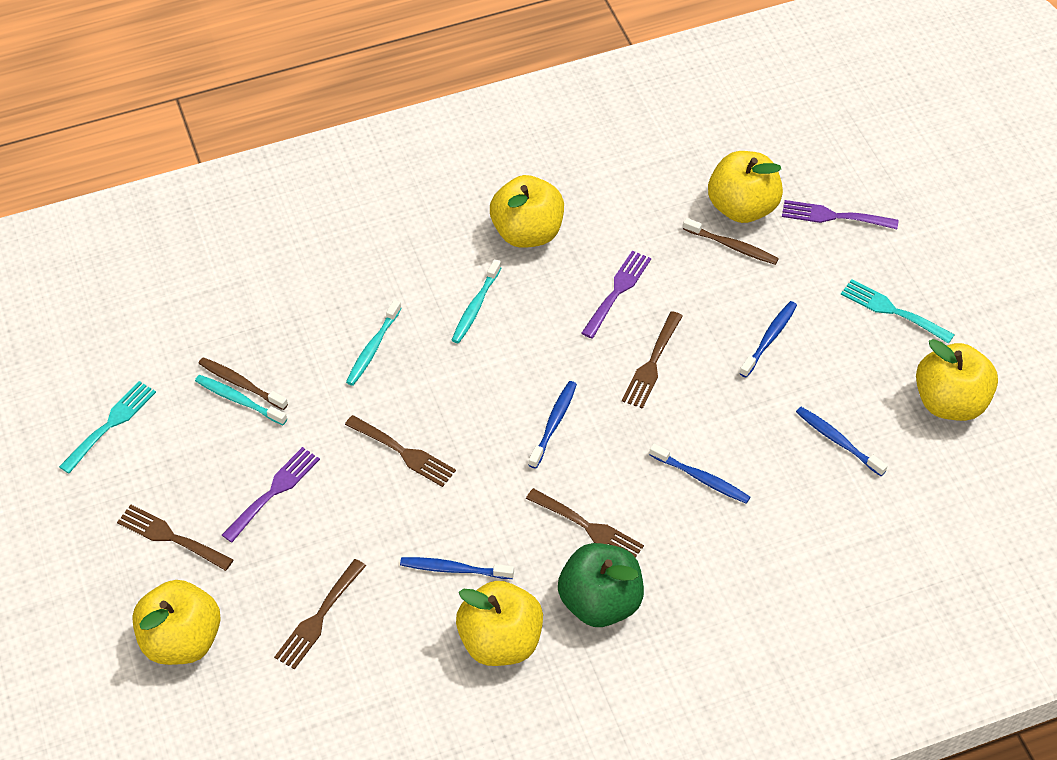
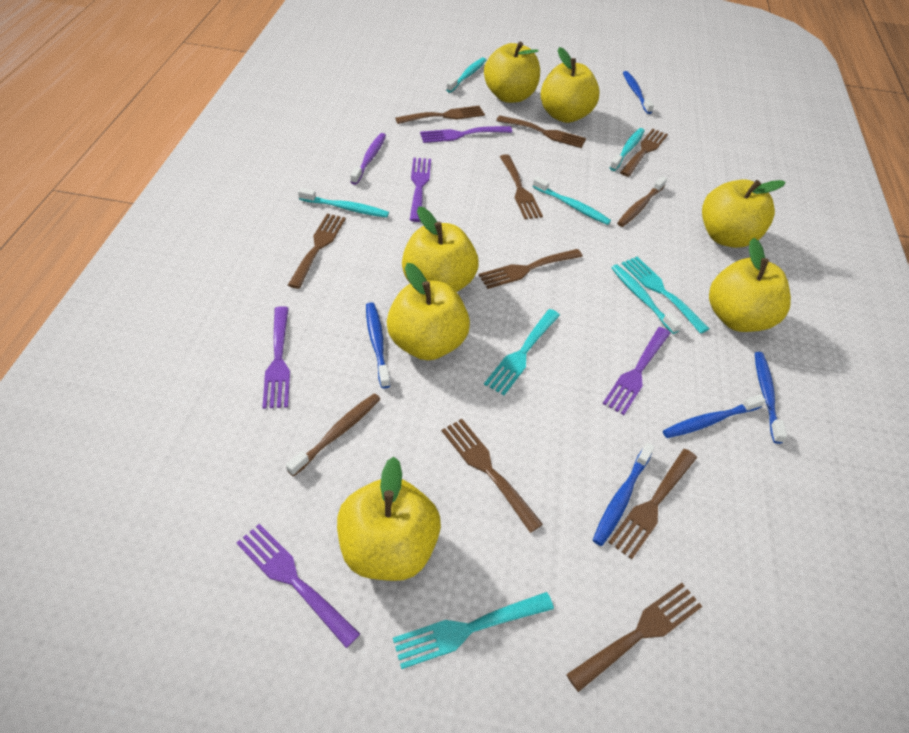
brown fork: 5 -> 9
green apple: 1 -> 0
purple fork: 3 -> 5
purple toothbrush: 0 -> 1
turquoise fork: 2 -> 3
turquoise toothbrush: 3 -> 5
yellow apple: 5 -> 7

